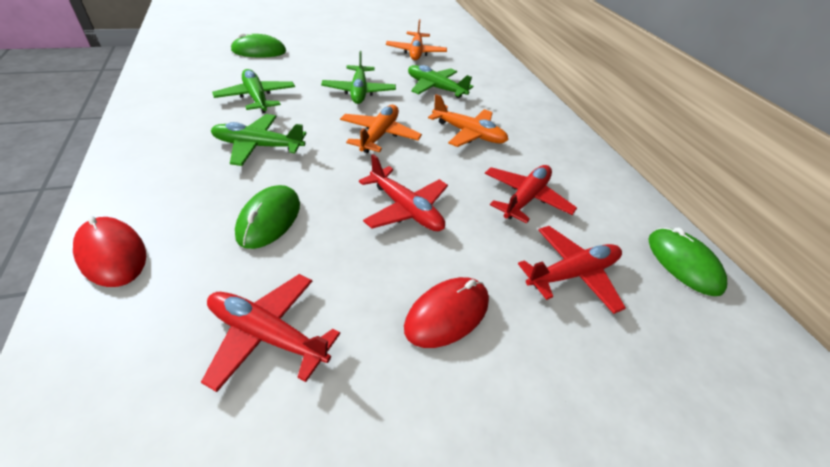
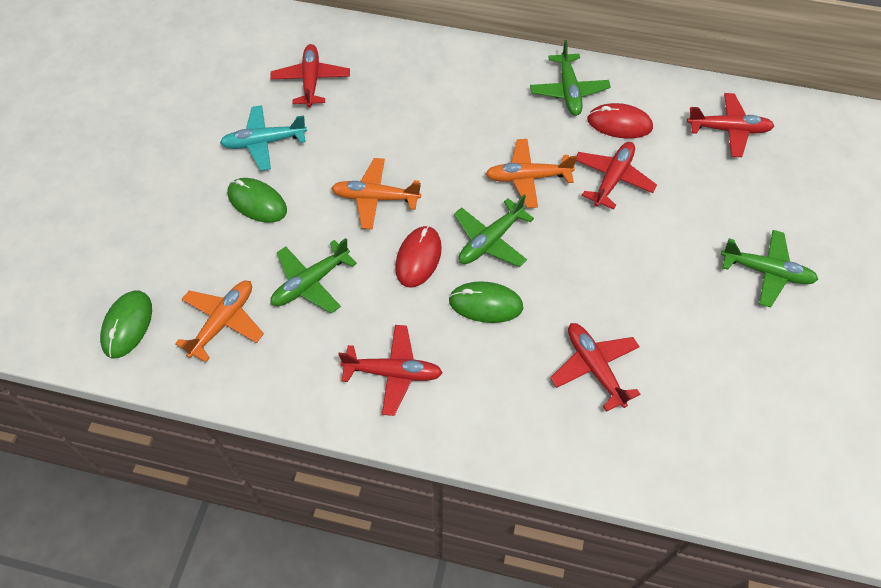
red plane: 4 -> 5
turquoise plane: 0 -> 1

